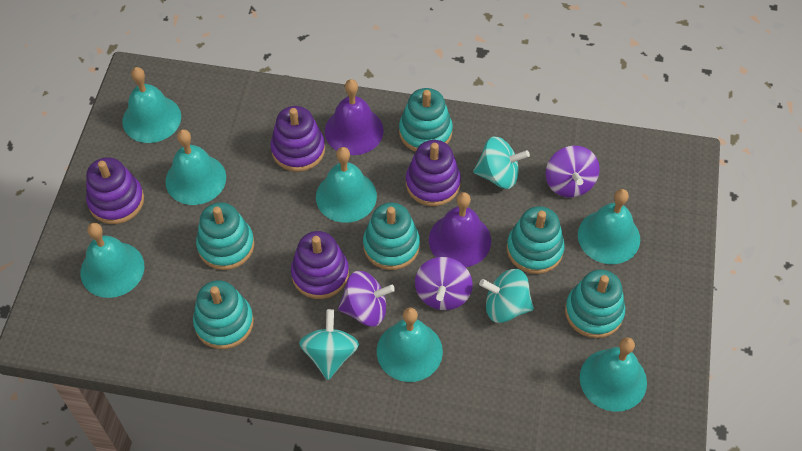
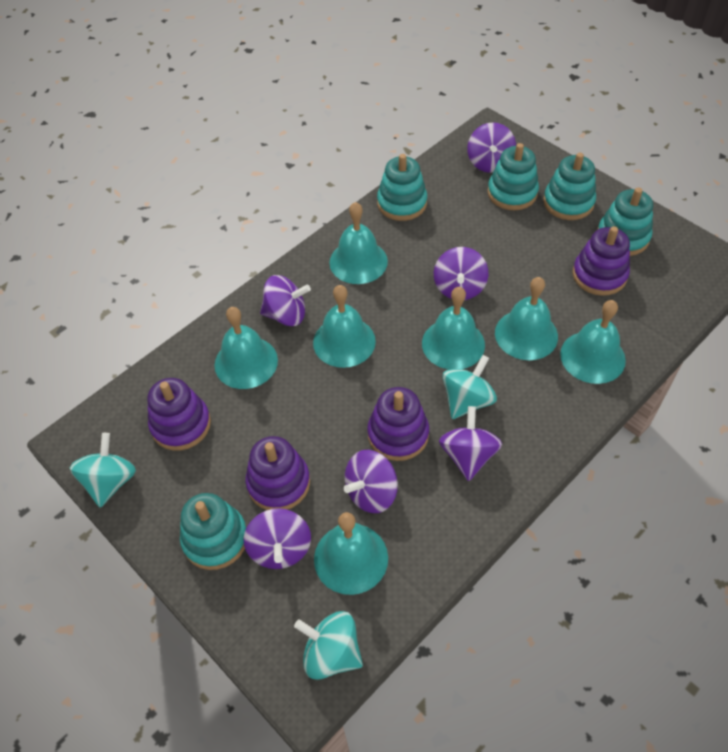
purple bell: 2 -> 0
purple spinning top: 3 -> 6
turquoise stacking toy: 6 -> 5

